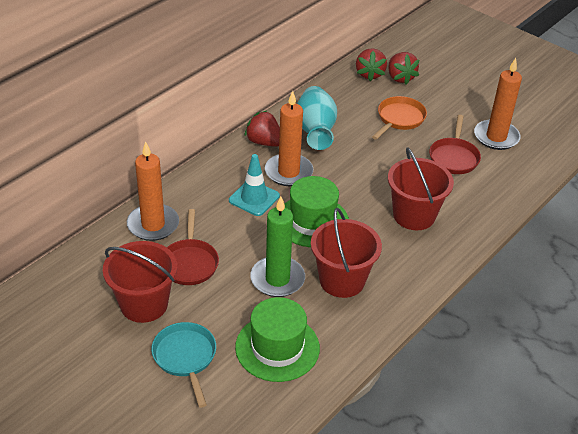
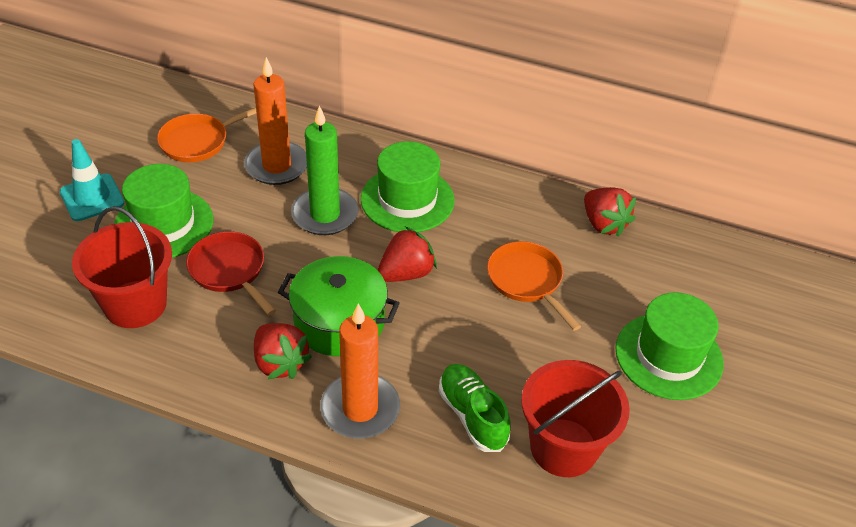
green hat: 2 -> 3
green pot: 0 -> 1
green shoe: 0 -> 1
orange candle: 3 -> 2
orange pan: 1 -> 2
red bucket: 3 -> 2
red pan: 2 -> 1
turquoise pan: 1 -> 0
turquoise vase: 1 -> 0

